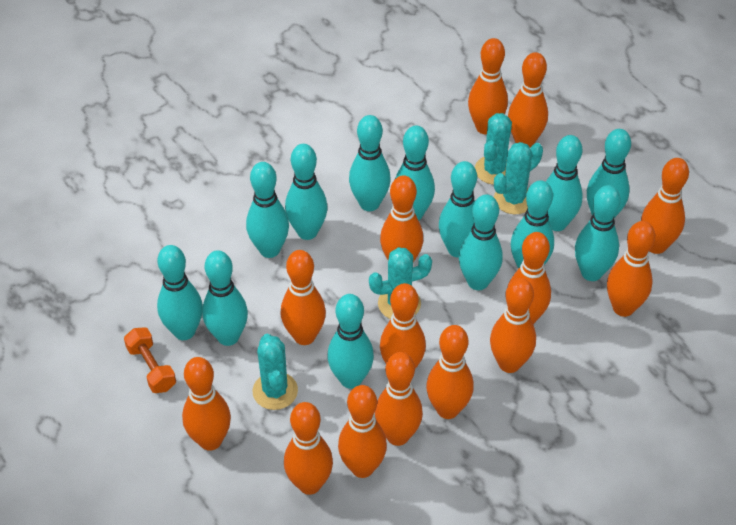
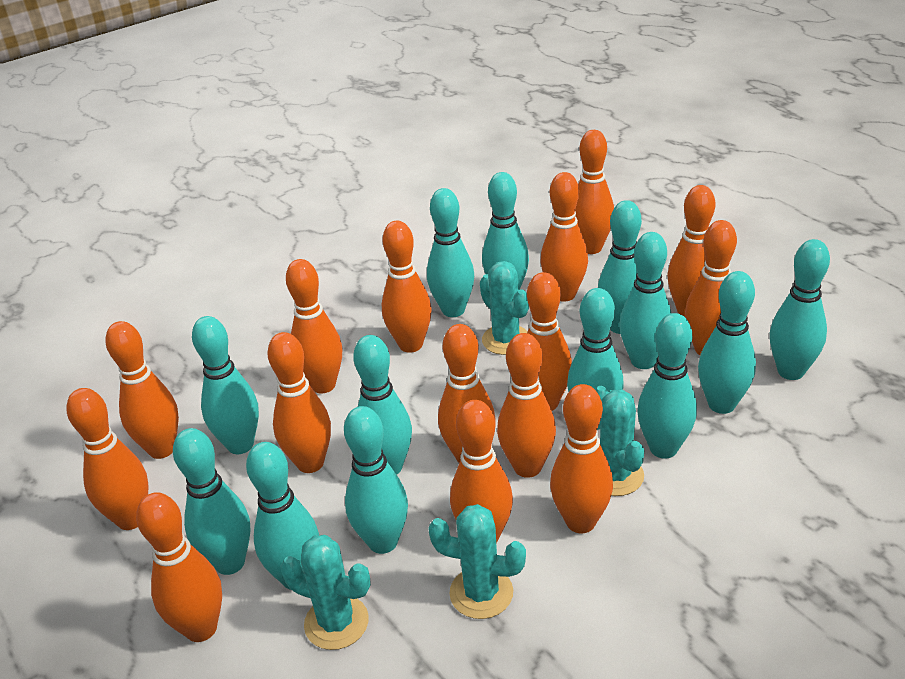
orange bowling pin: 14 -> 15
orange dumbbell: 1 -> 0

